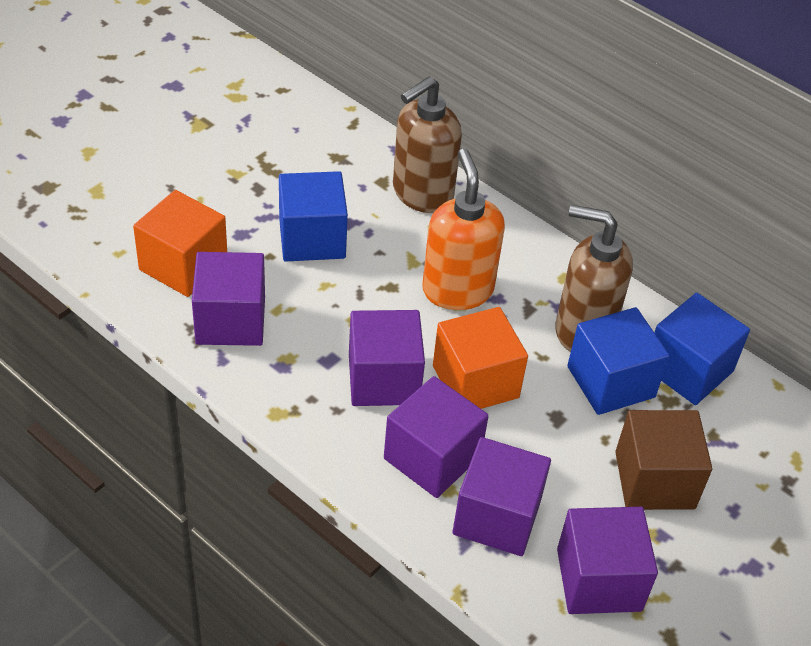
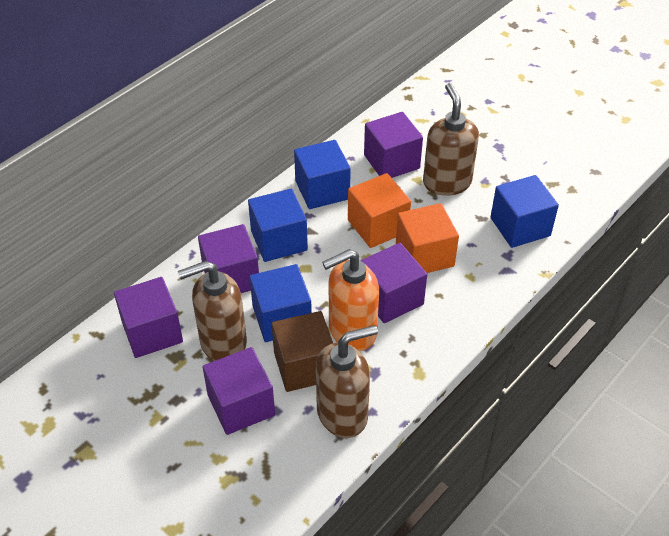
blue cube: 3 -> 4
brown soap dispenser: 2 -> 3

